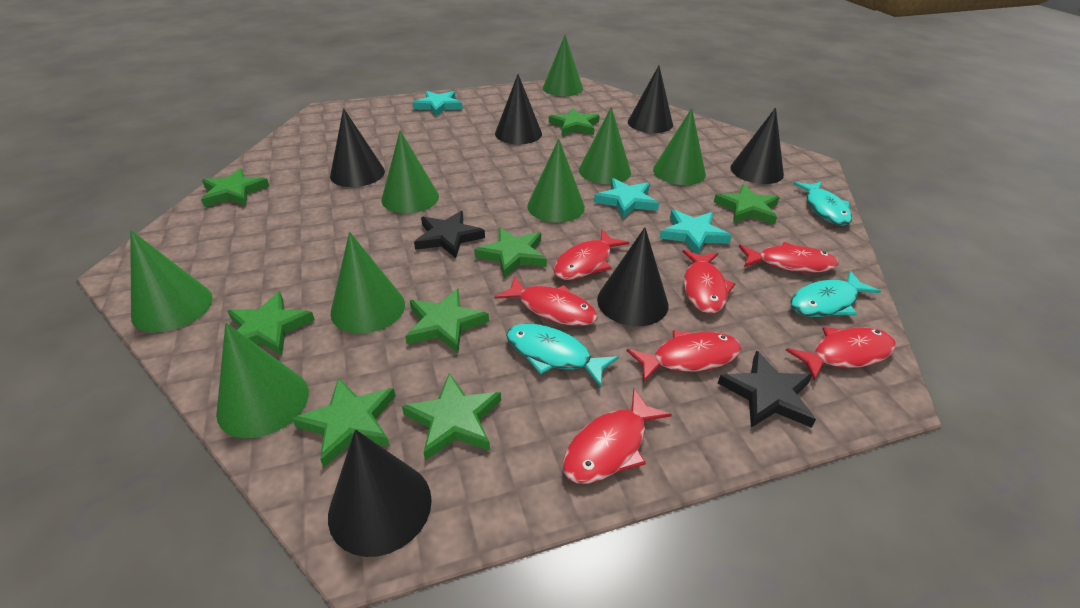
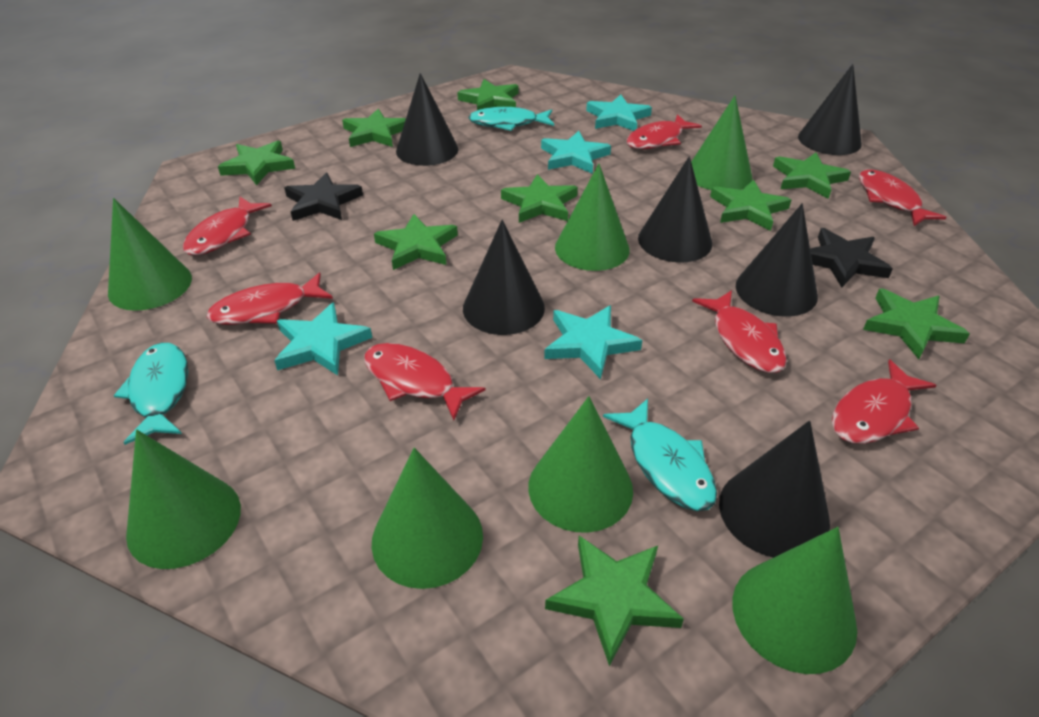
green cone: 8 -> 7
green star: 8 -> 9
turquoise star: 3 -> 4

